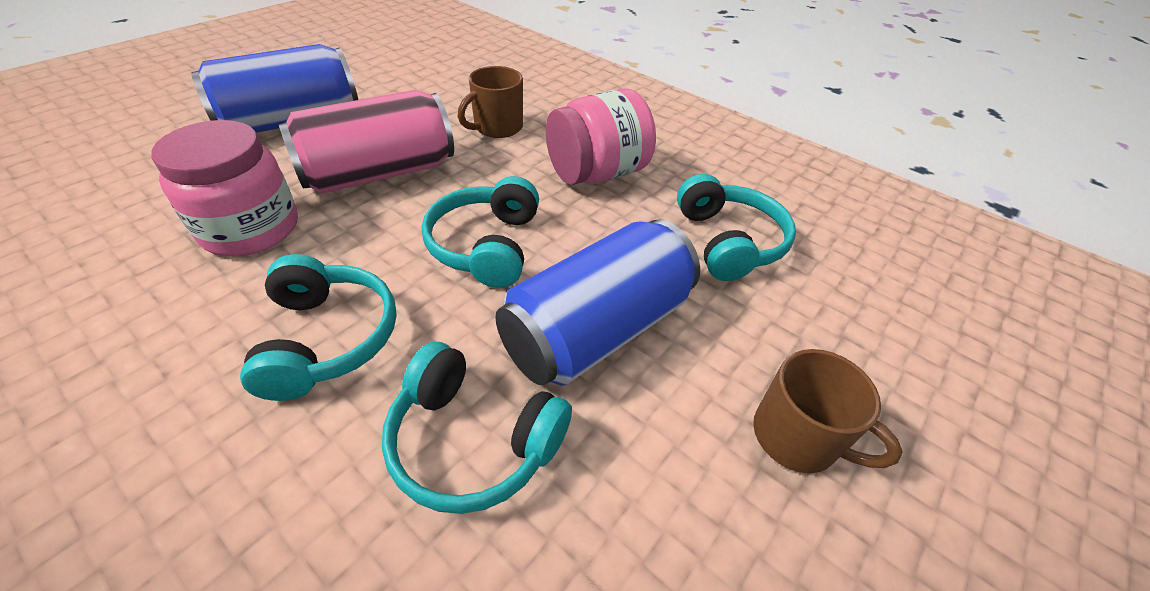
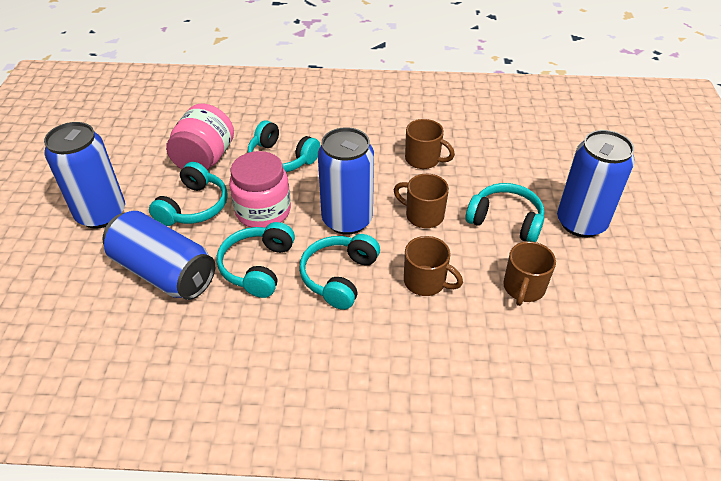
blue can: 2 -> 4
brown mug: 2 -> 4
pink can: 1 -> 0
turquoise headphones: 4 -> 5

